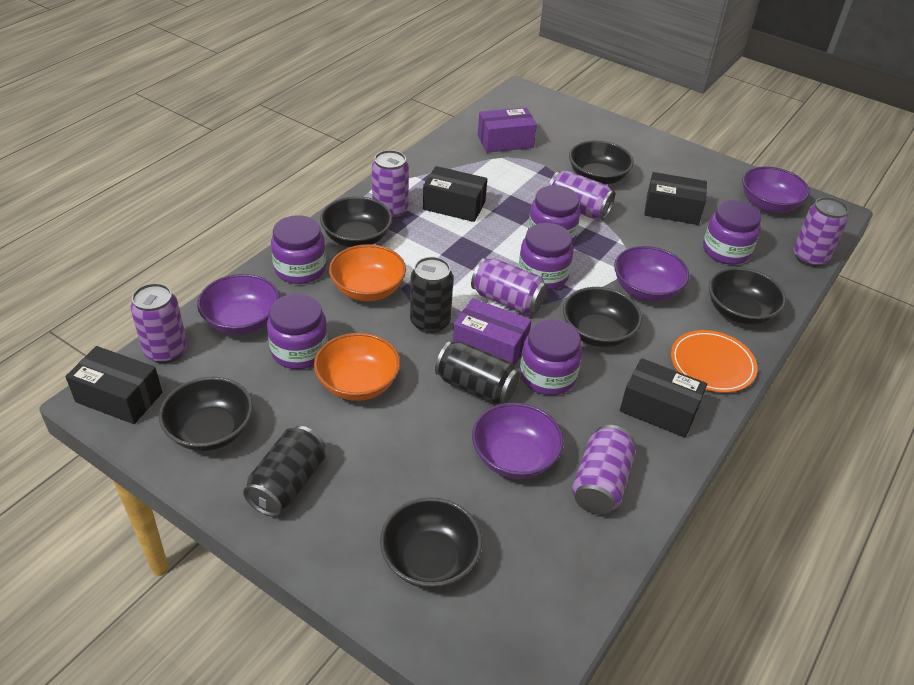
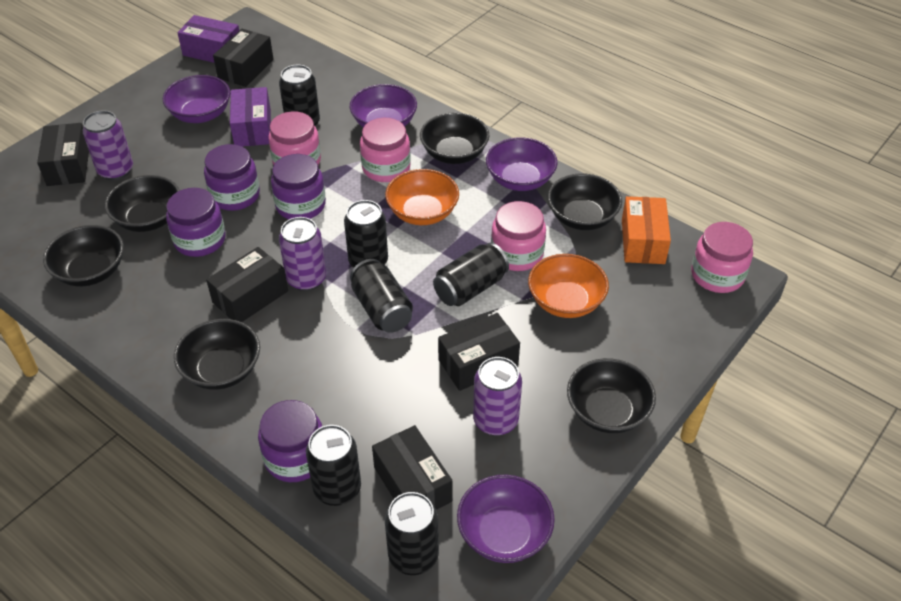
black box: 4 -> 5
black can: 3 -> 6
orange box: 0 -> 1
orange plate: 1 -> 0
pink jar: 0 -> 4
purple can: 6 -> 3
purple jar: 6 -> 4

